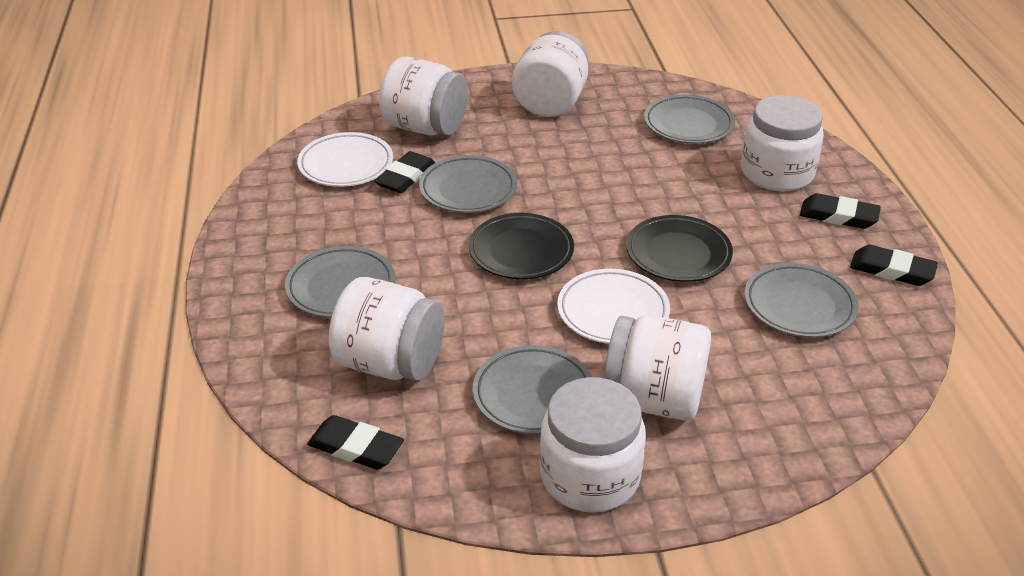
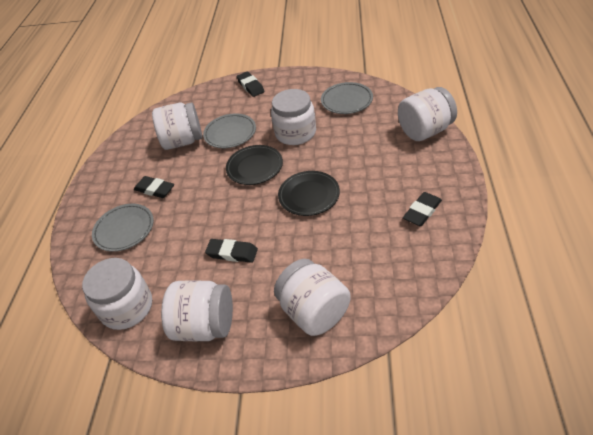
grey plate: 5 -> 3
white plate: 2 -> 0

